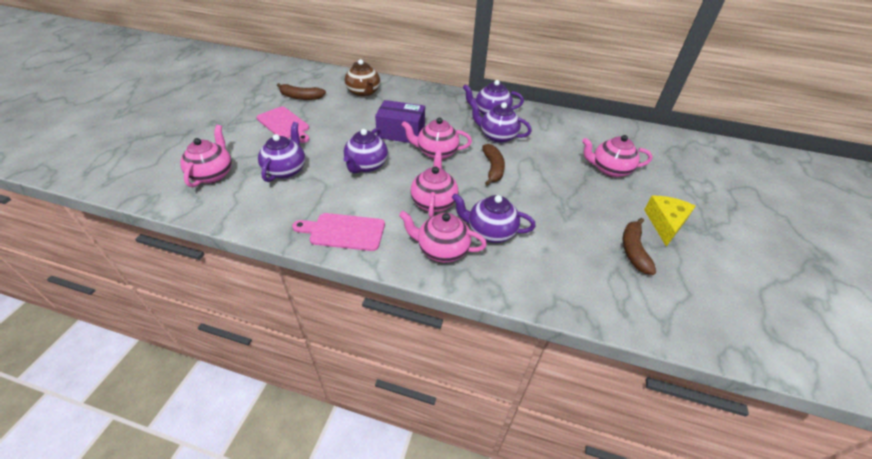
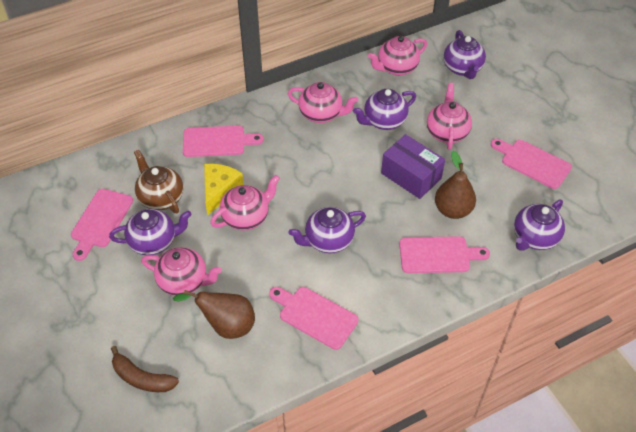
brown banana: 3 -> 1
brown pear: 0 -> 2
pink cutting board: 2 -> 5

